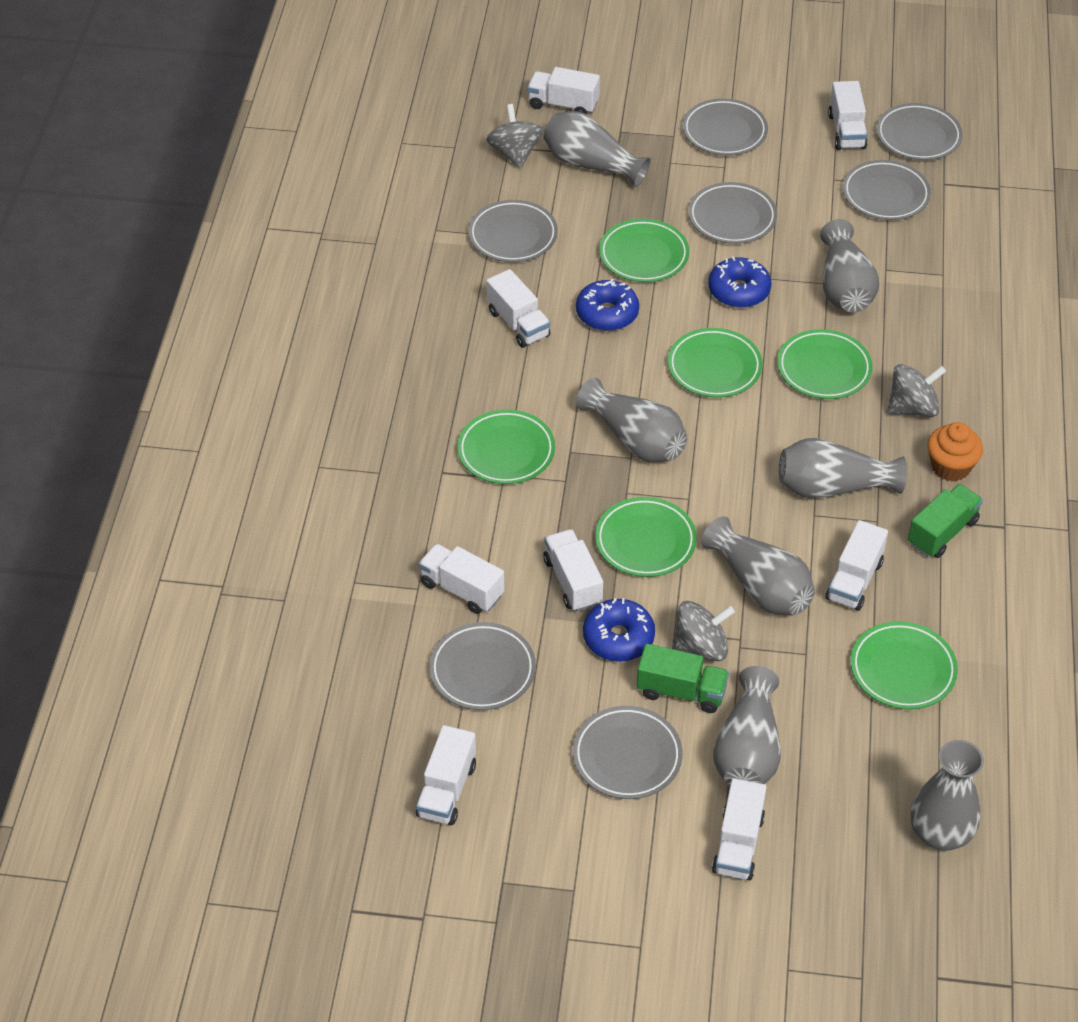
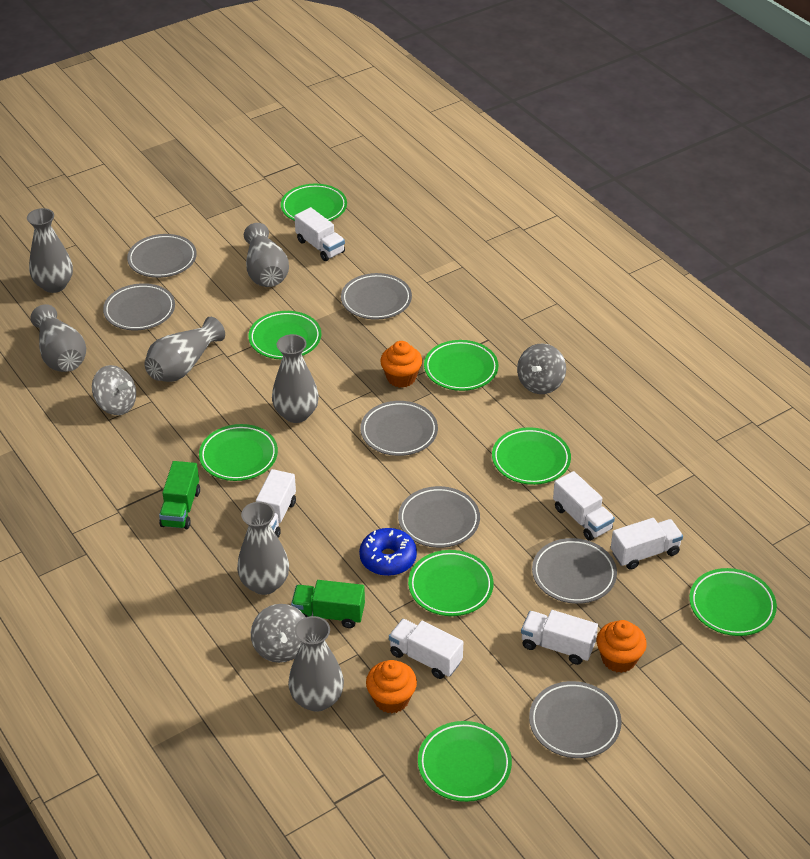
blue donut: 3 -> 1
green plate: 6 -> 8
orange cupcake: 1 -> 3
white truck: 8 -> 6

